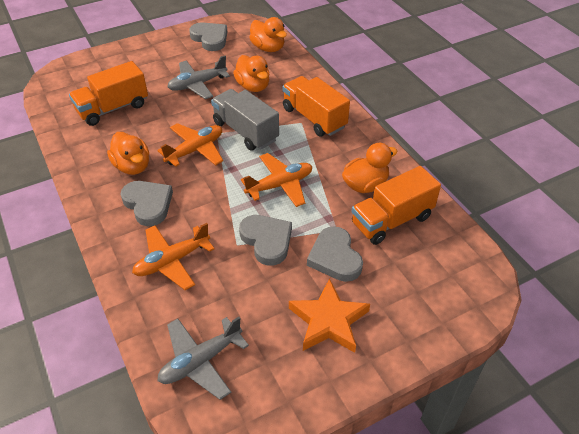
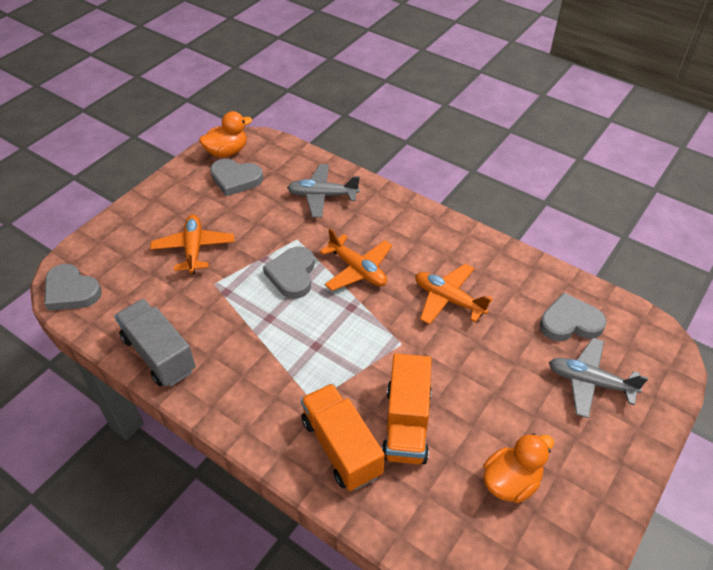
orange duck: 4 -> 2
orange star: 1 -> 0
orange truck: 3 -> 2

